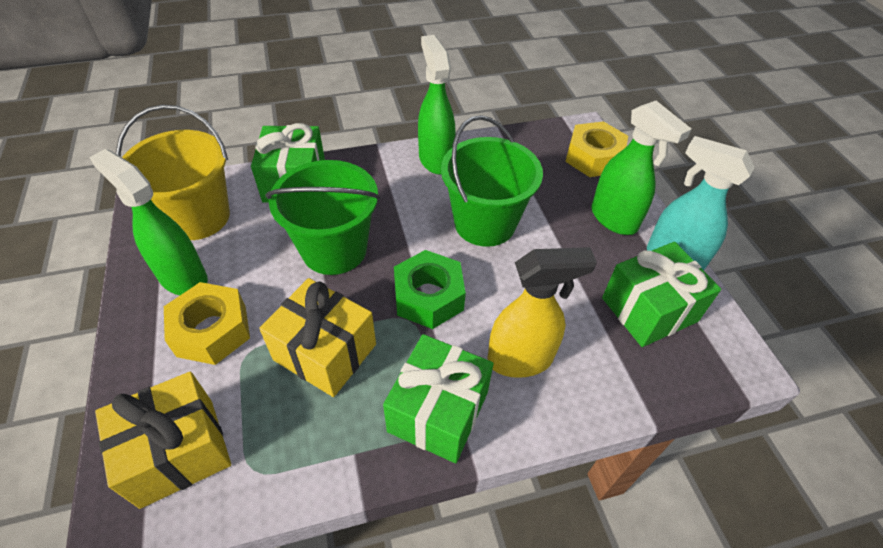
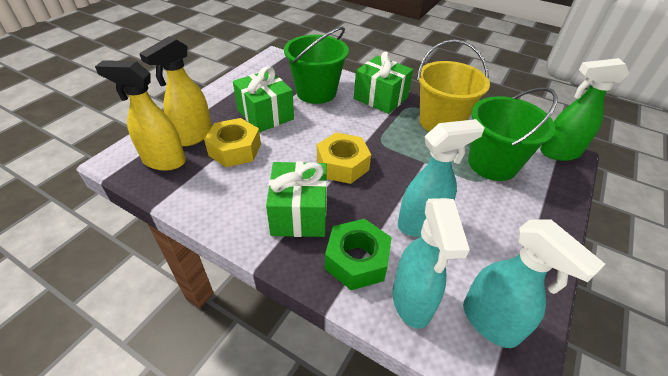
green spray bottle: 3 -> 1
turquoise spray bottle: 1 -> 3
yellow gift: 2 -> 0
yellow spray bottle: 1 -> 2

